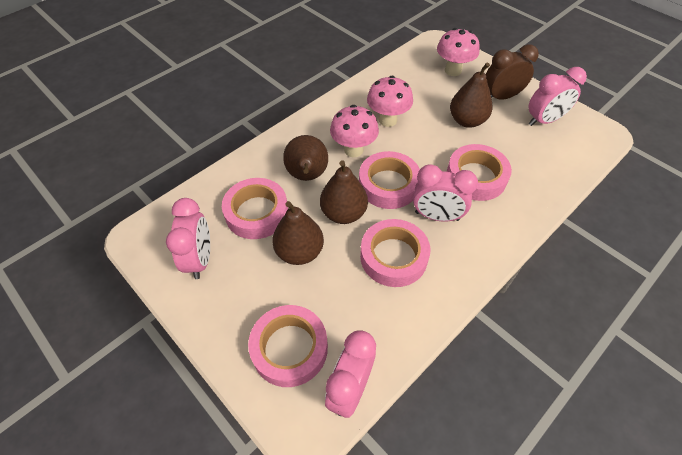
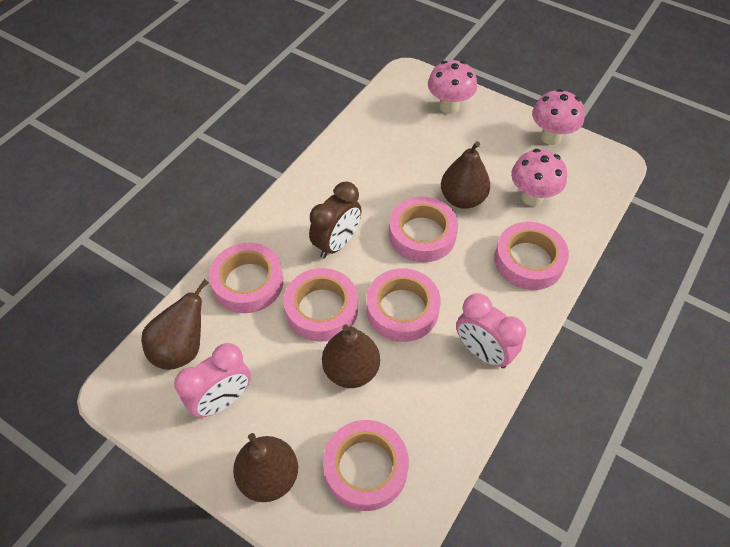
pink clock: 4 -> 2
pink tape: 5 -> 6

